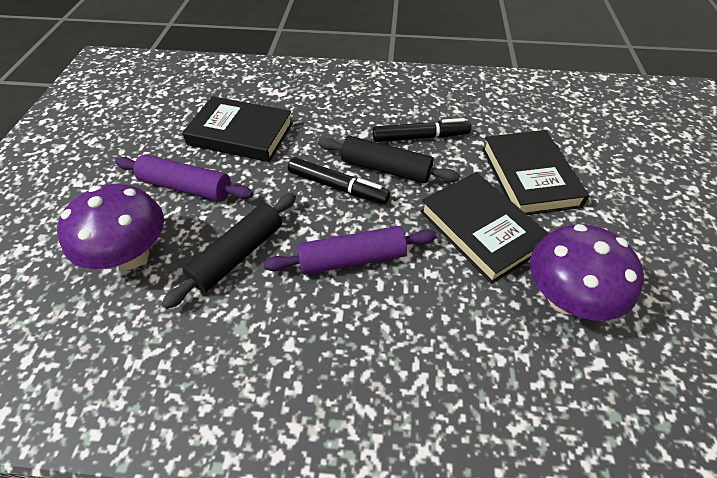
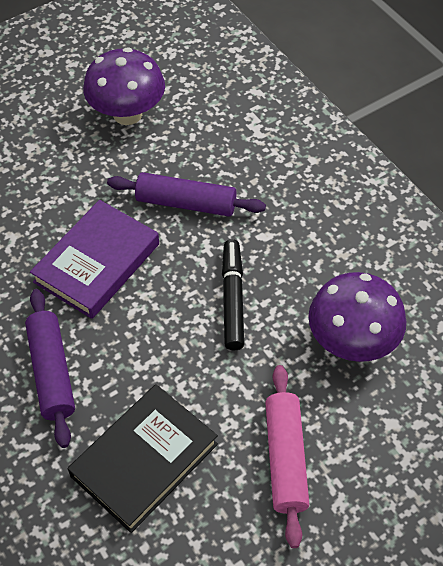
black book: 3 -> 1
black marker: 2 -> 1
black rolling pin: 2 -> 0
pink rolling pin: 0 -> 1
purple book: 0 -> 1

